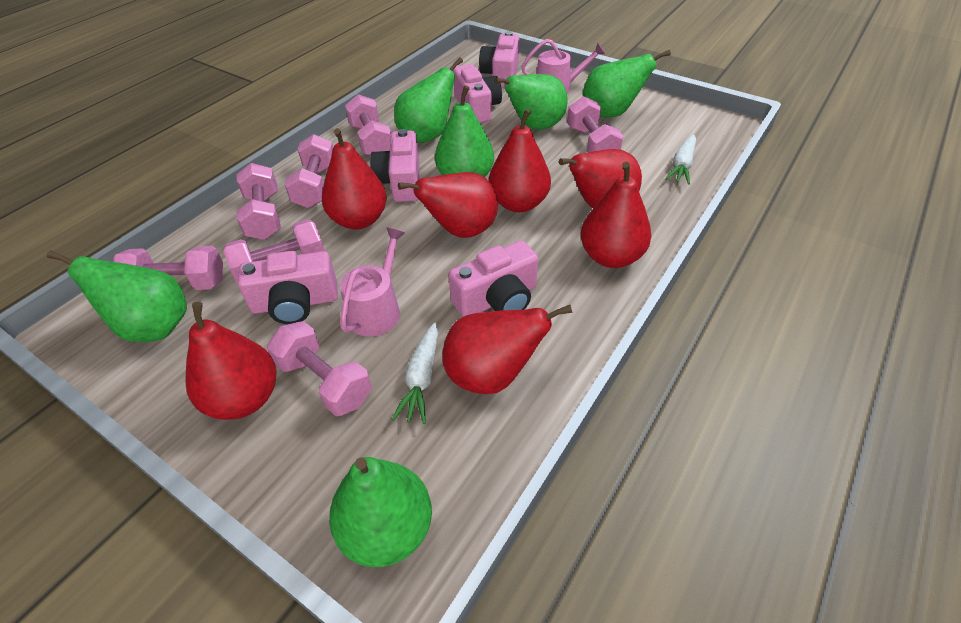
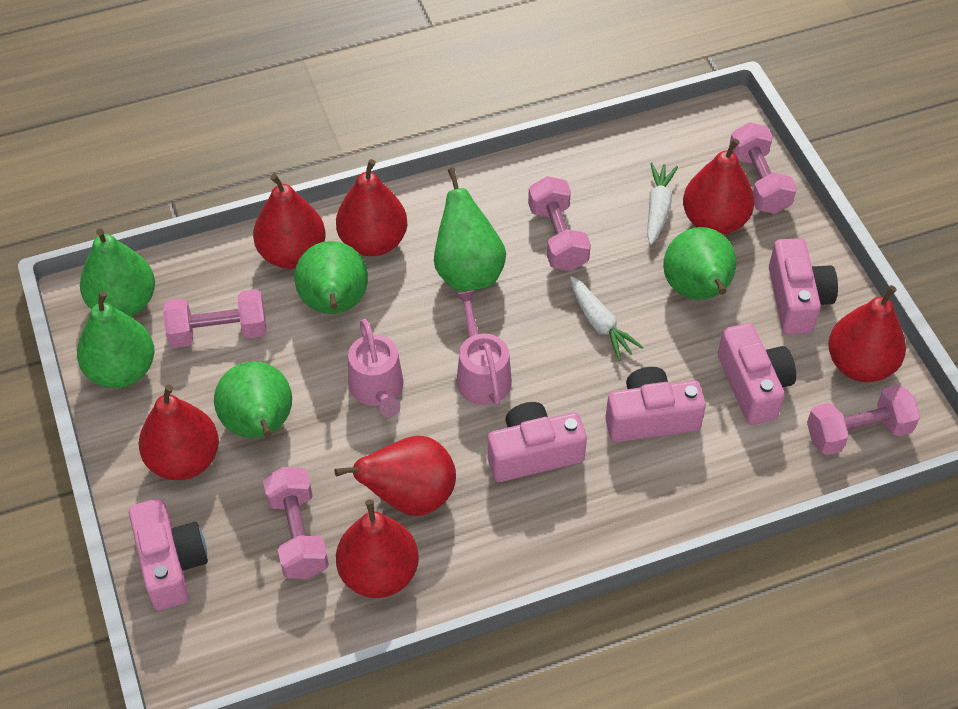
pink dumbbell: 7 -> 5

